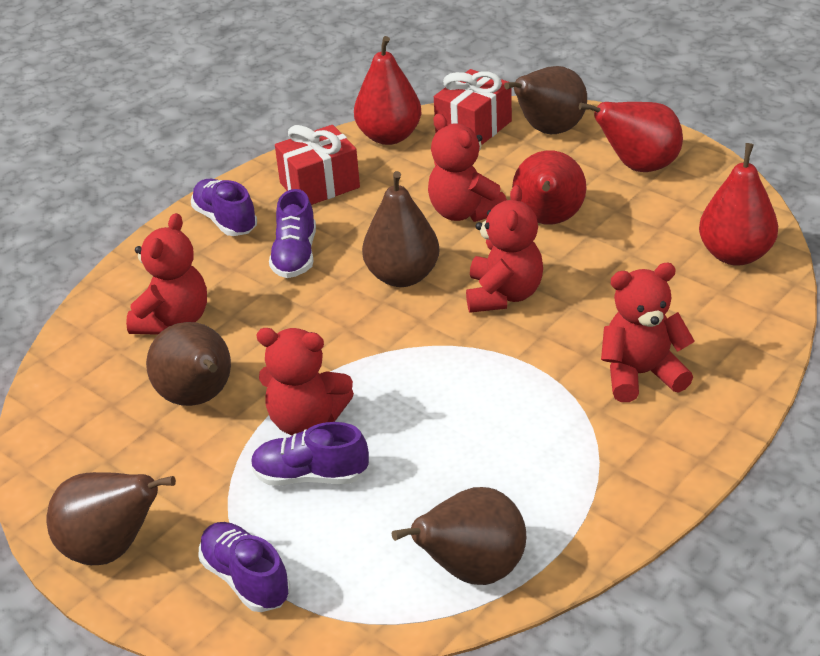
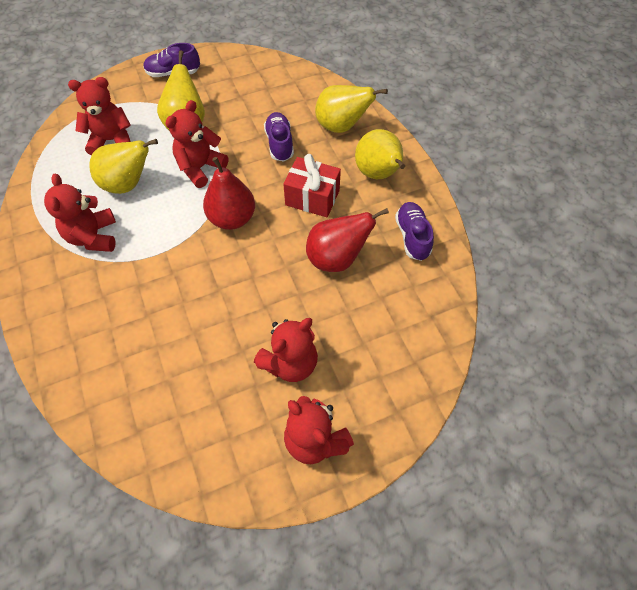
brown pear: 5 -> 0
purple shoe: 4 -> 3
red gift: 2 -> 1
red pear: 4 -> 2
yellow pear: 0 -> 4

